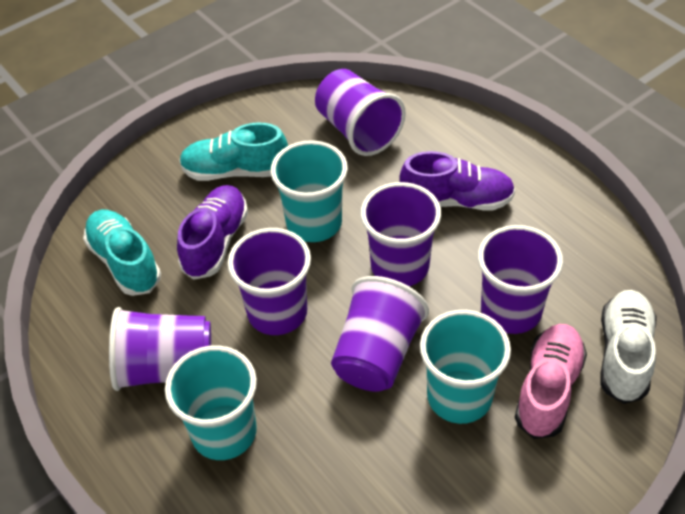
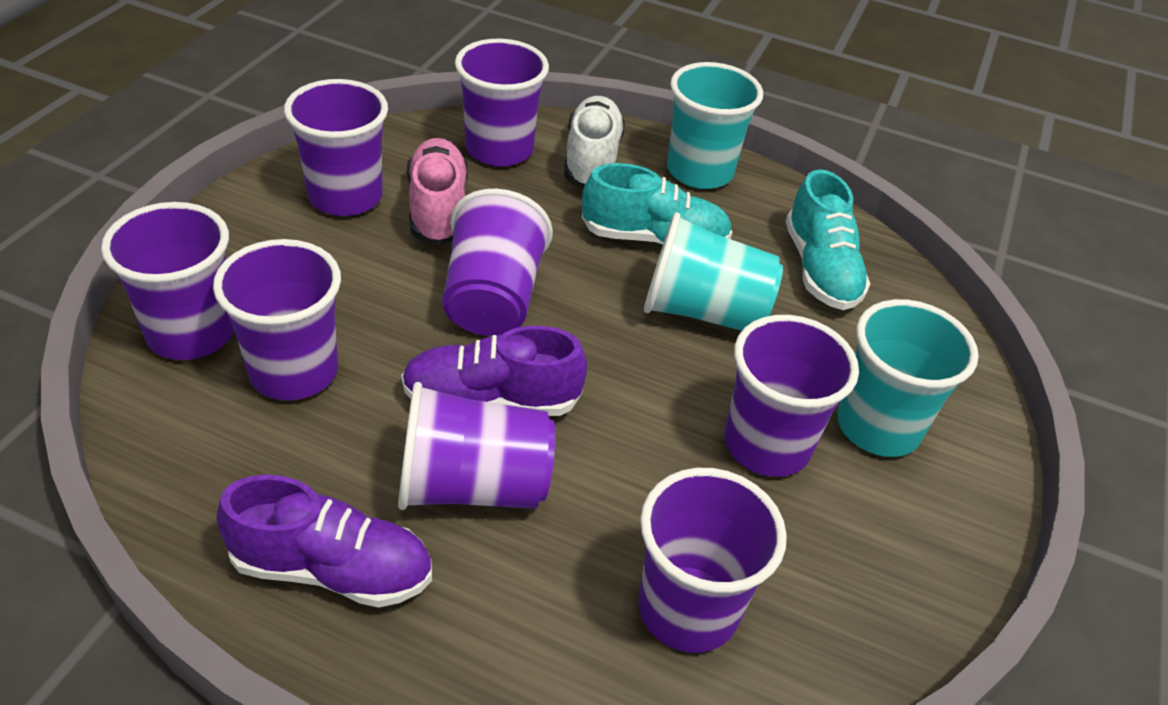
purple cup: 6 -> 8

